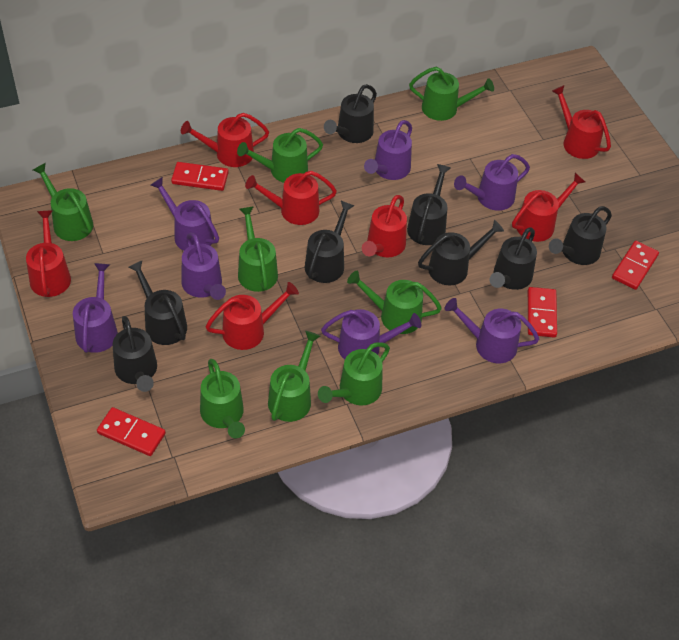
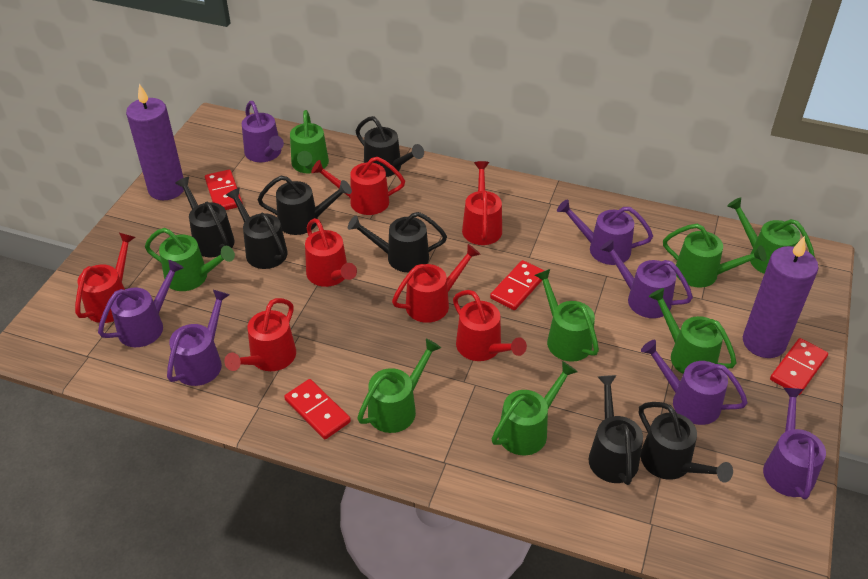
black watering can: 8 -> 7
purple candle: 0 -> 2

